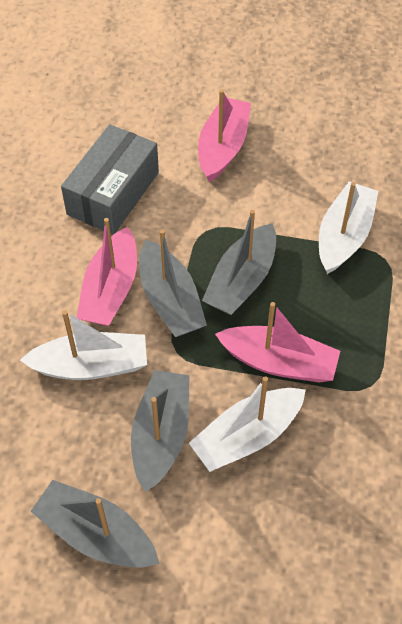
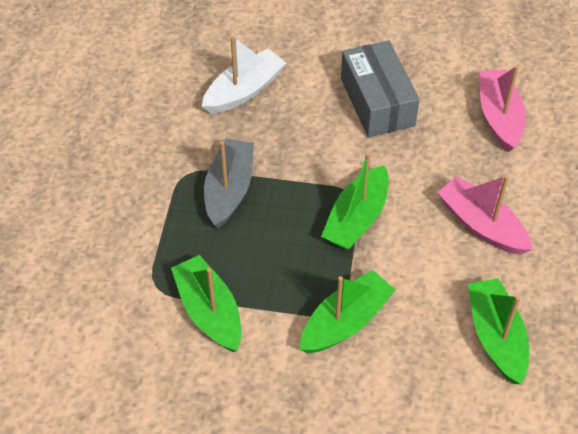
green boat: 0 -> 4
grey boat: 4 -> 1
pink boat: 3 -> 2
white boat: 3 -> 1

